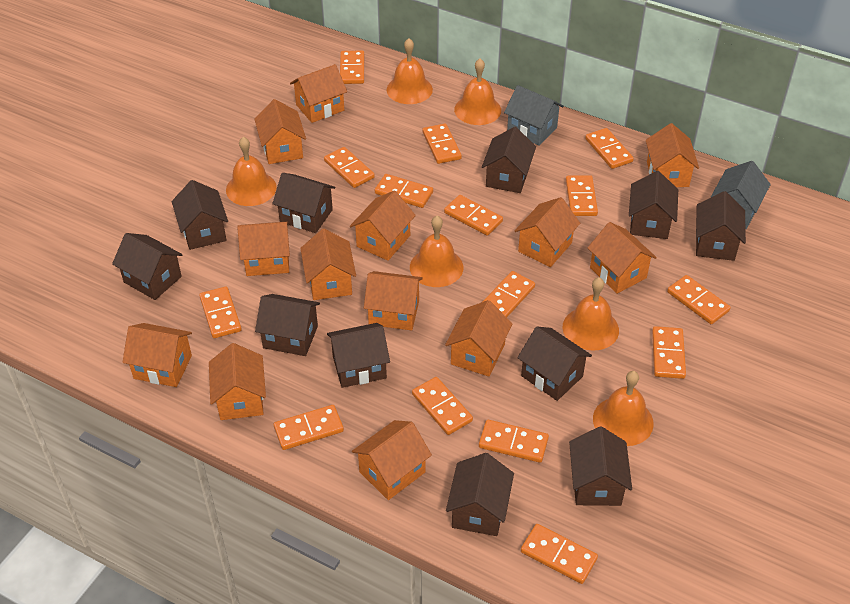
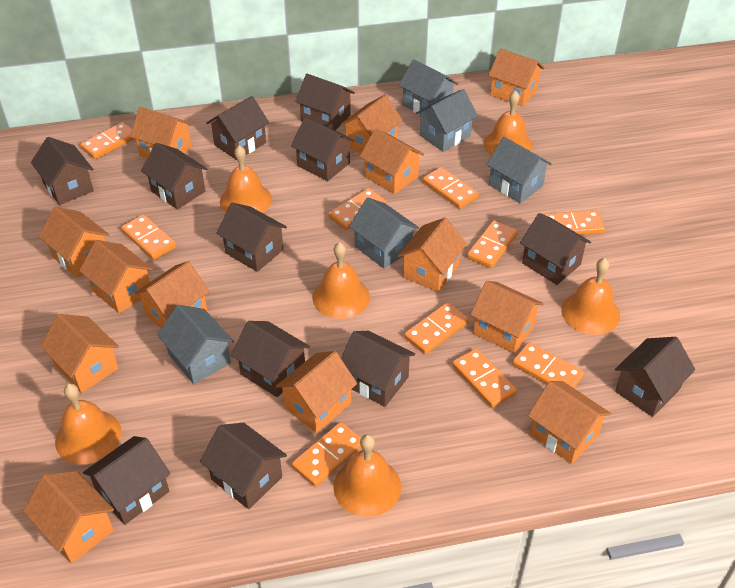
brown house: 11 -> 12
grey house: 2 -> 5
orange domino: 15 -> 10

